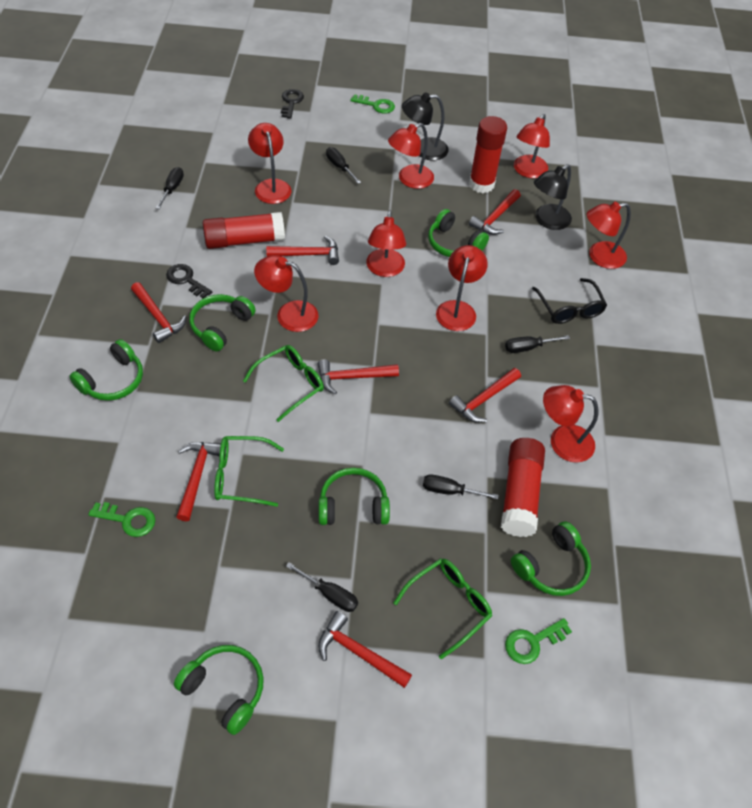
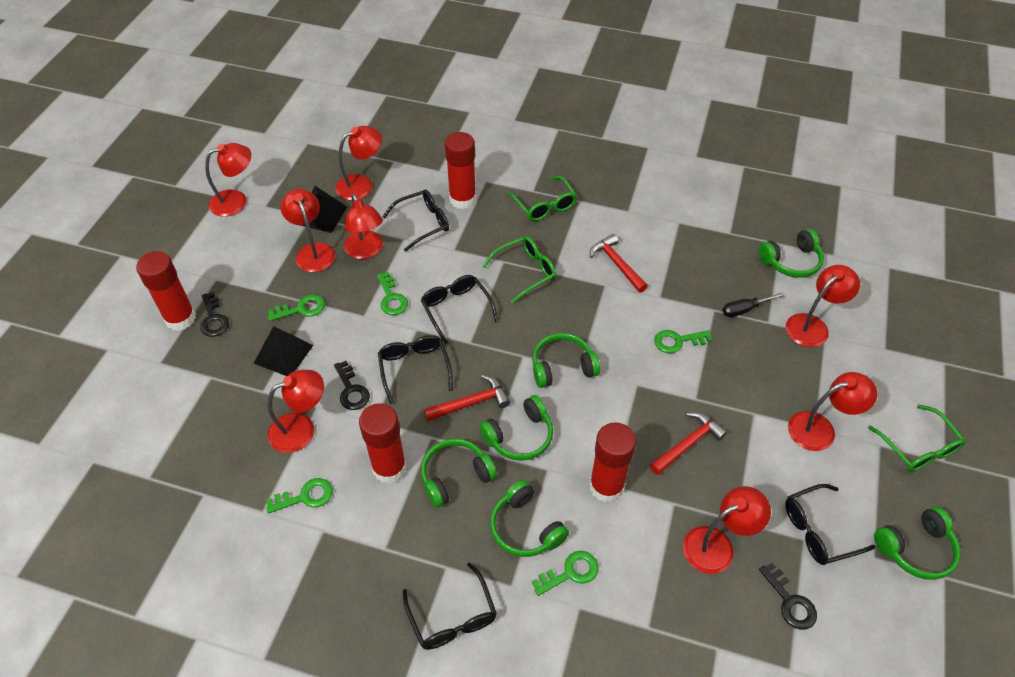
black glasses: 1 -> 5
black key: 2 -> 3
black lamp: 2 -> 0
black pyramid: 0 -> 2
black screwdriver: 5 -> 1
green key: 3 -> 5
red glue stick: 3 -> 4
red hammer: 7 -> 3

